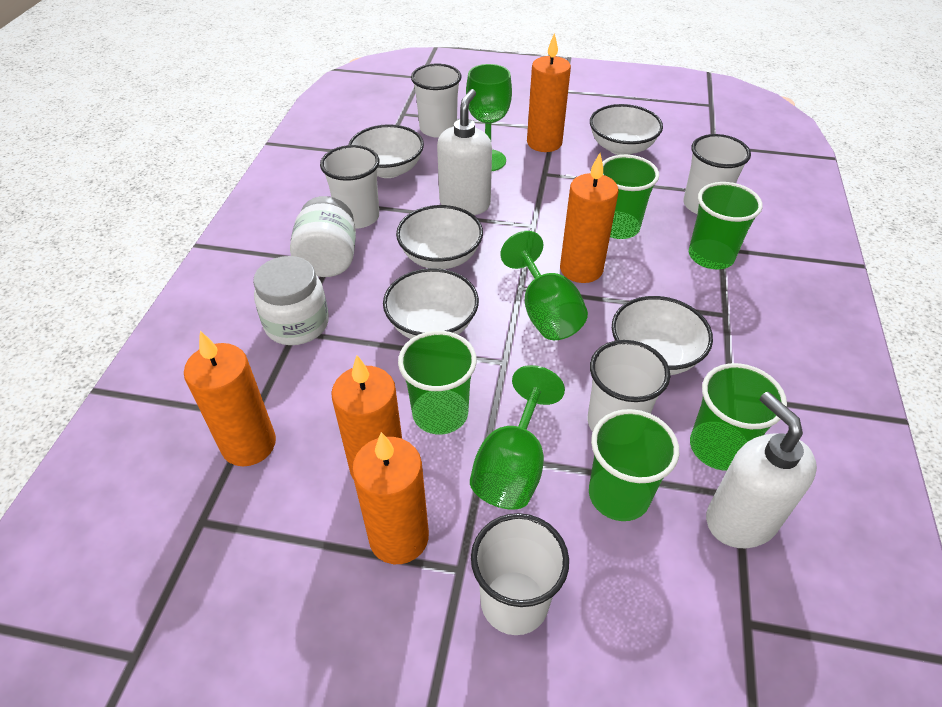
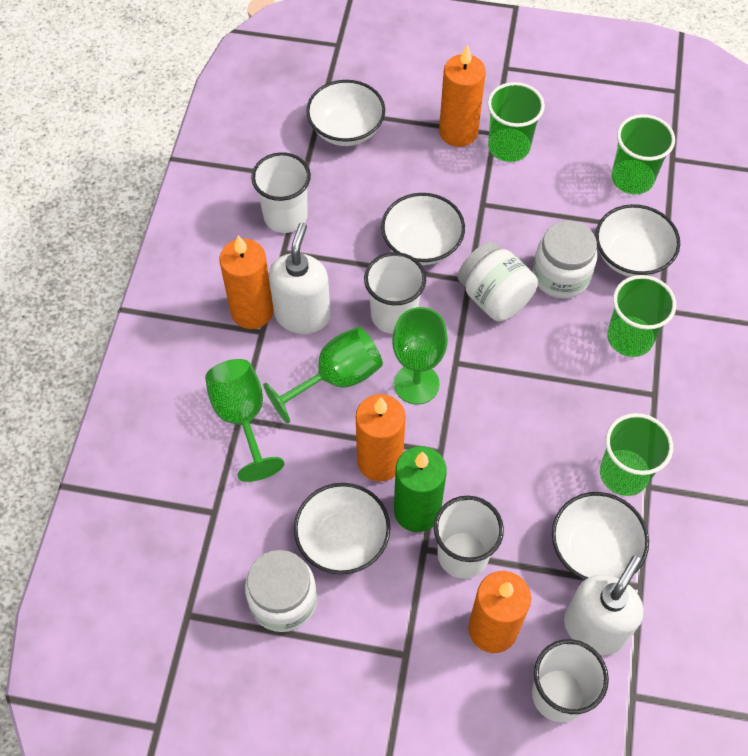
green candle: 0 -> 1
green cup: 5 -> 4
orange candle: 5 -> 4
white cup: 5 -> 4
white jar: 2 -> 3

